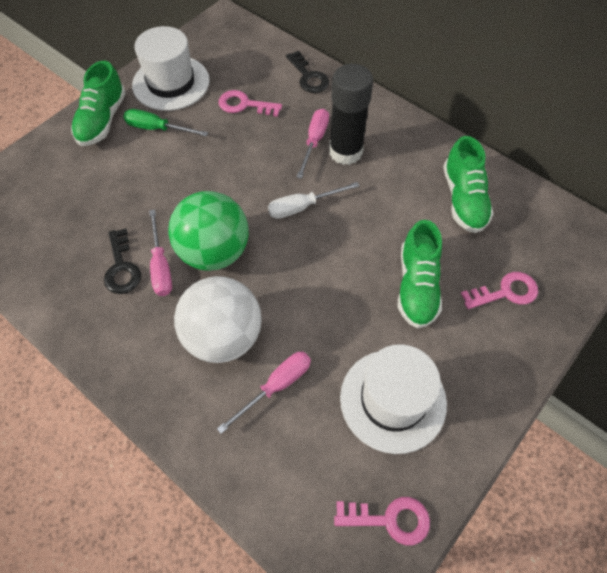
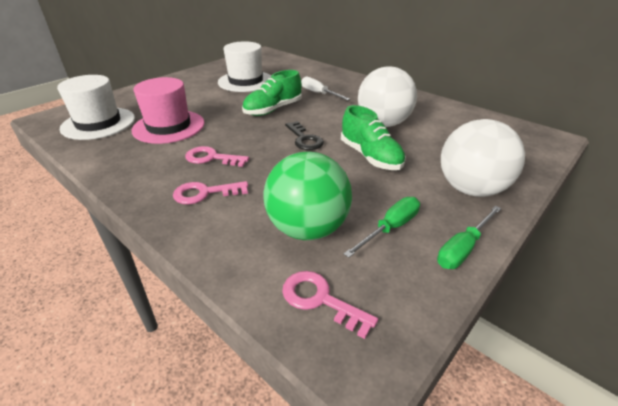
black glue stick: 1 -> 0
black key: 2 -> 1
green screwdriver: 1 -> 2
green shoe: 3 -> 2
pink hat: 0 -> 1
pink screwdriver: 3 -> 0
white ball: 1 -> 2

